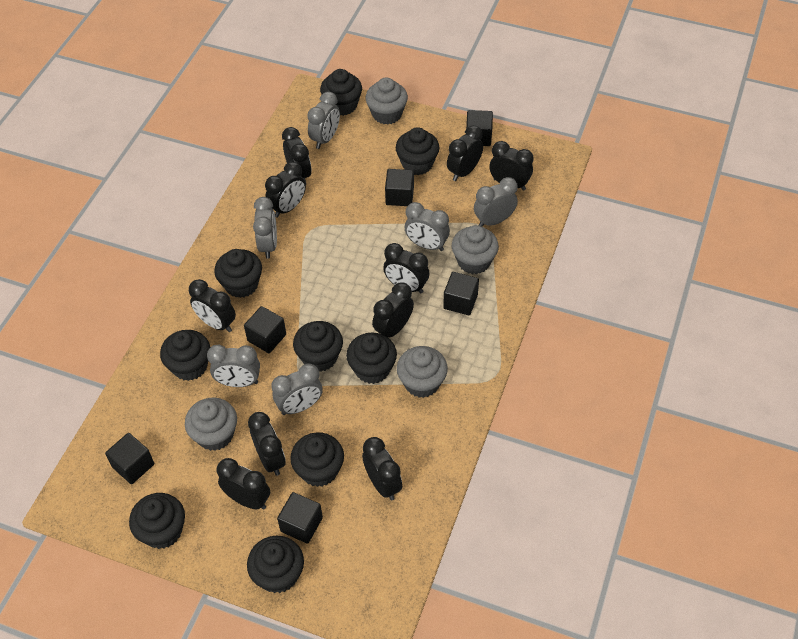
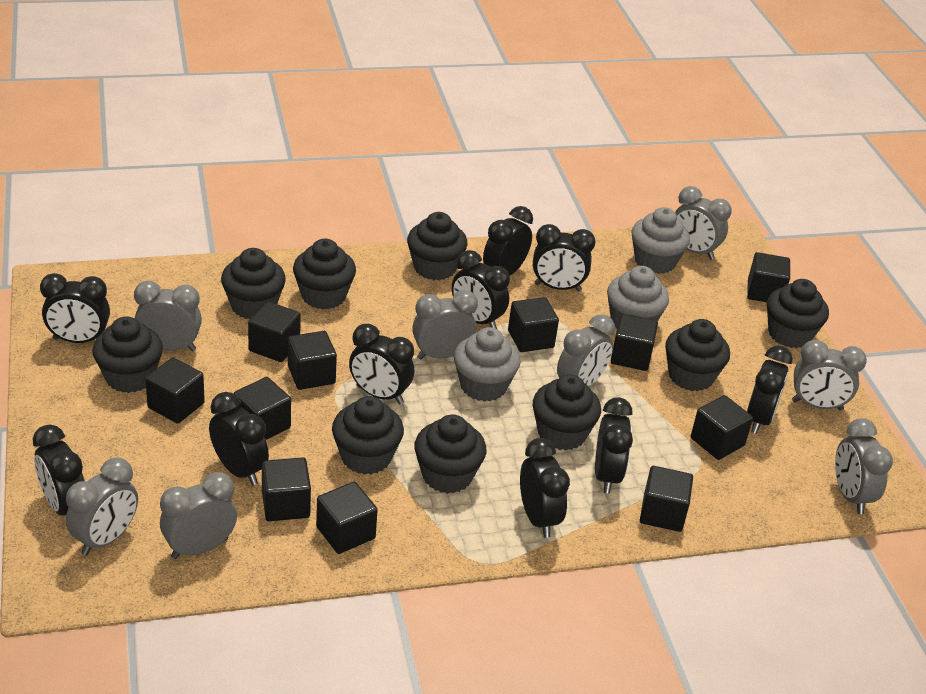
black cube: 6 -> 11
grey clock: 6 -> 8
grey cupcake: 4 -> 3

